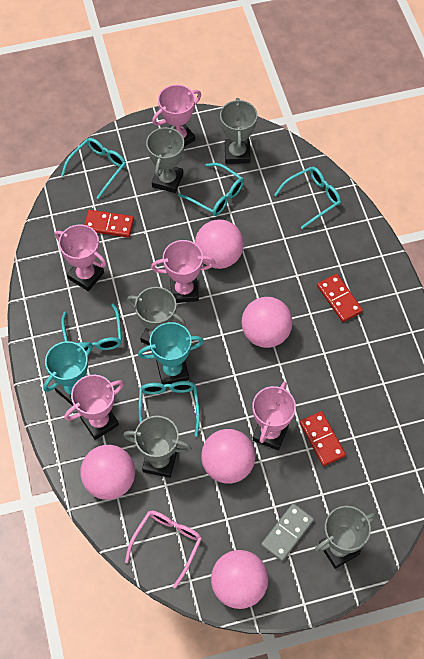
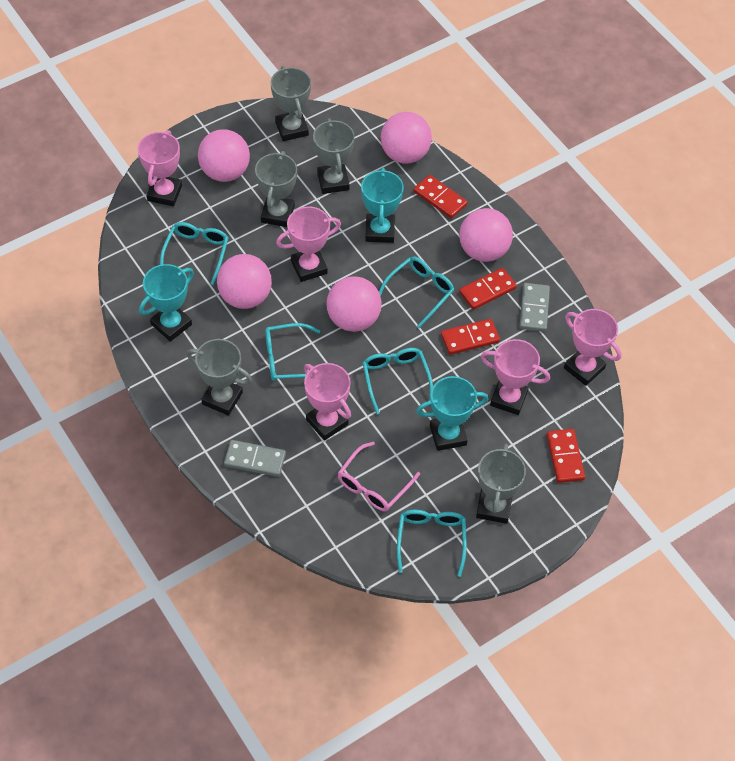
grey domino: 1 -> 2
red domino: 3 -> 4
turquoise trophy: 2 -> 3

